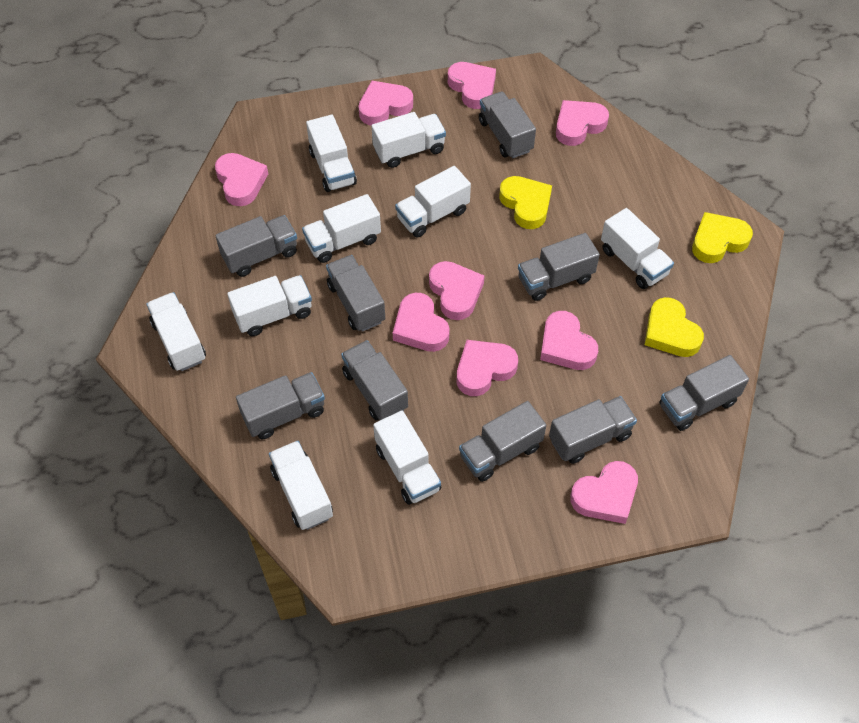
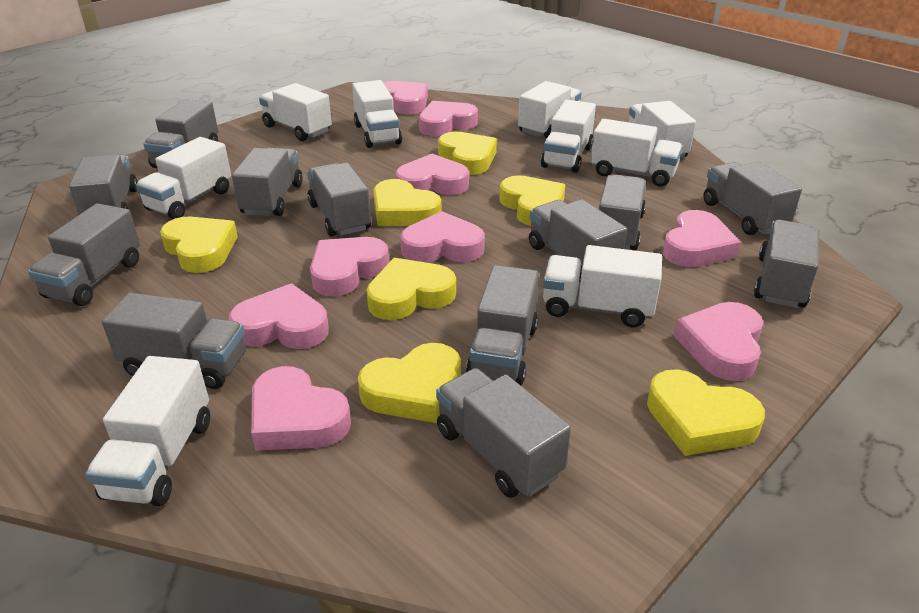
grey truck: 9 -> 12
yellow heart: 3 -> 7

